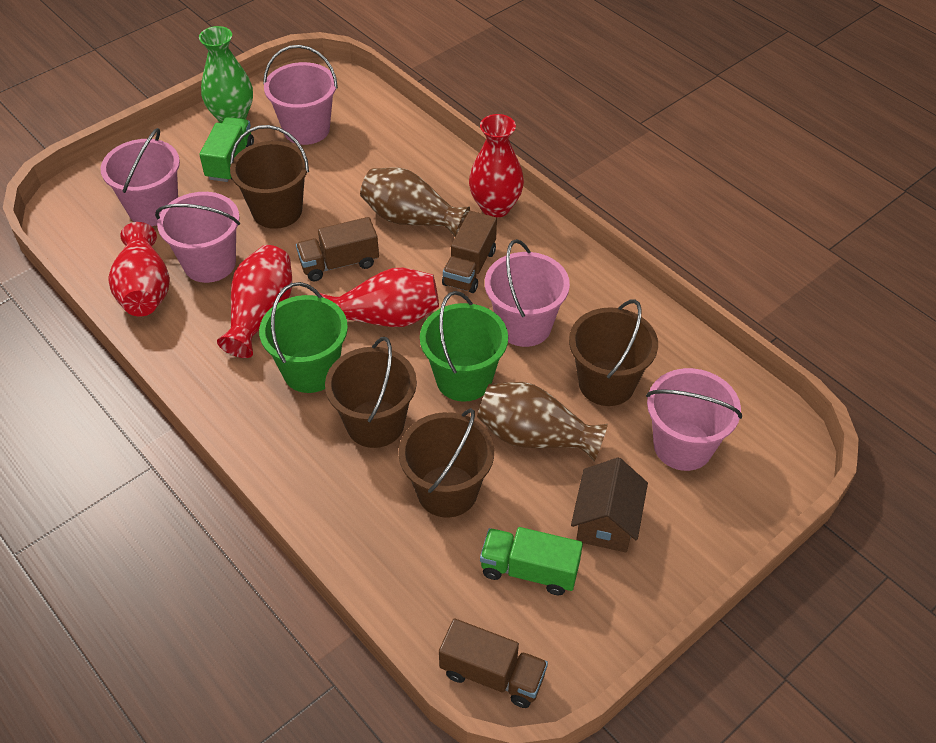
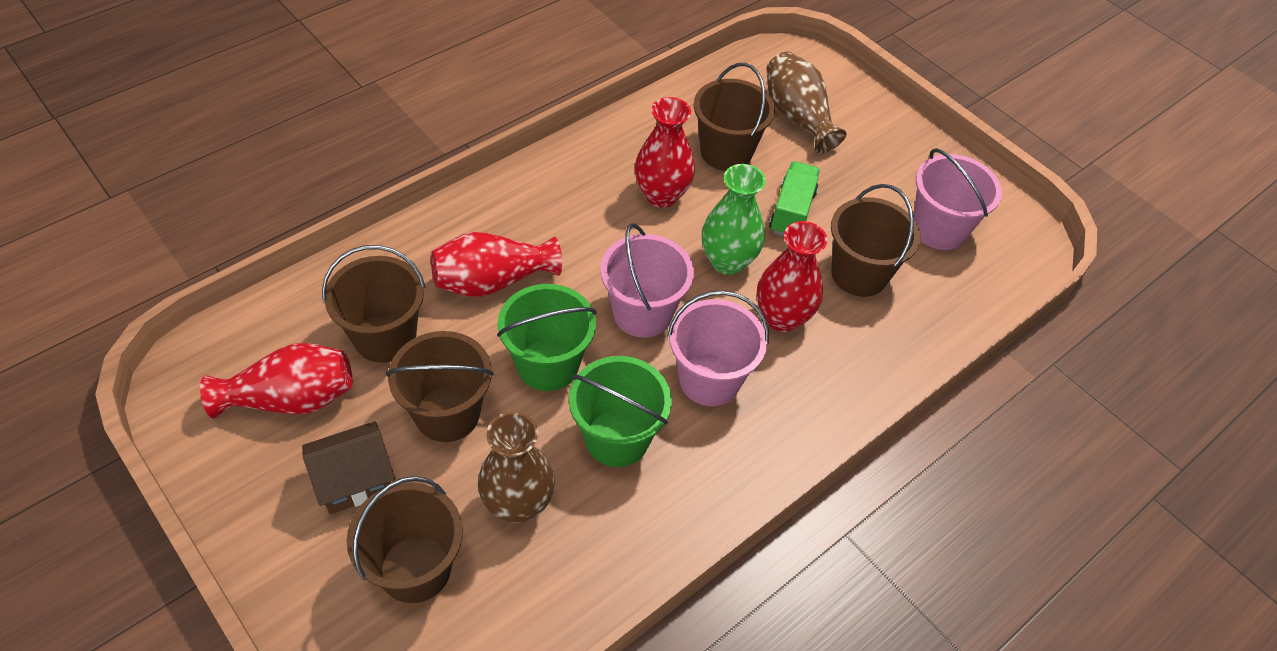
brown bucket: 4 -> 5
brown truck: 3 -> 0
green truck: 2 -> 1
pink bucket: 5 -> 3

